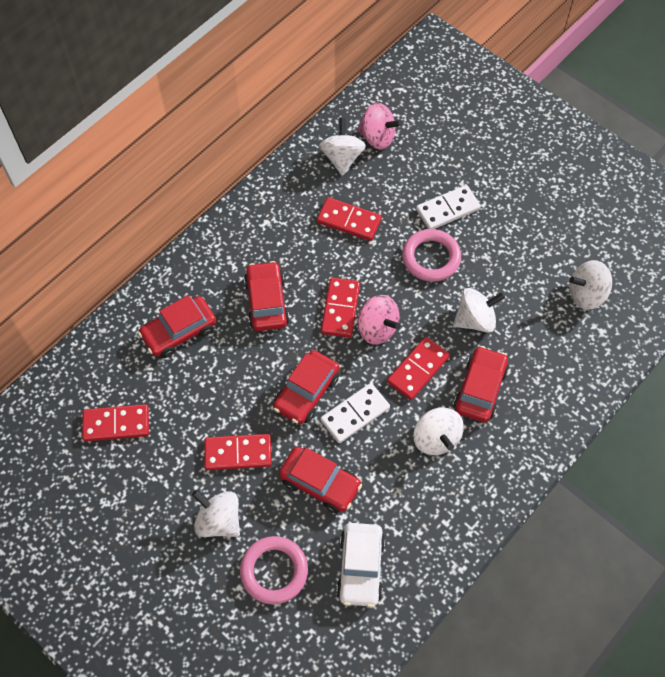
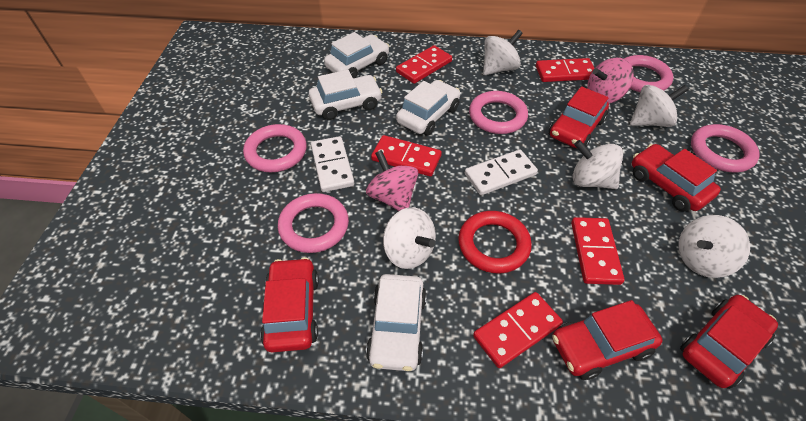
pink ring: 2 -> 5
red ring: 0 -> 1
white car: 1 -> 4

